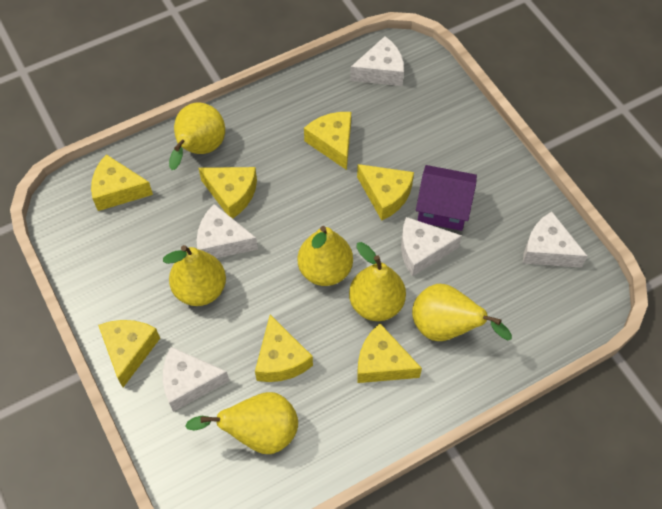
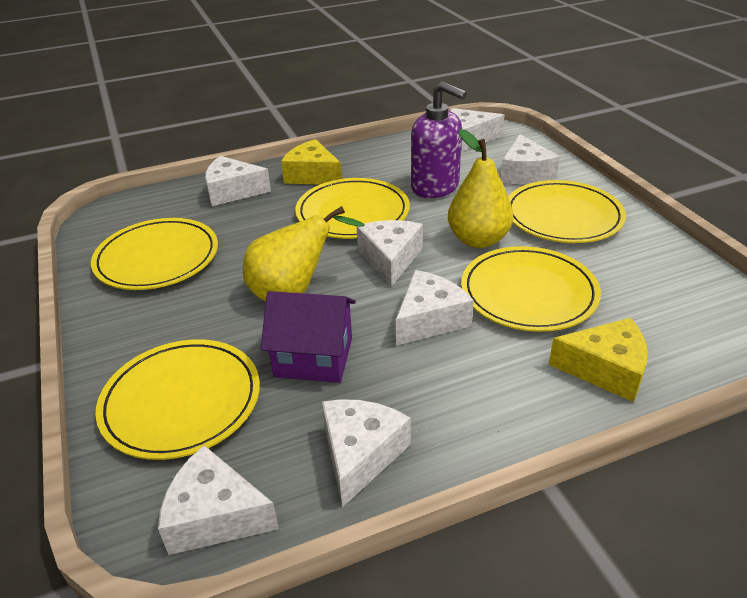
purple soap dispenser: 0 -> 1
white cheese: 5 -> 7
yellow cheese: 7 -> 2
yellow pear: 6 -> 2
yellow plate: 0 -> 5

